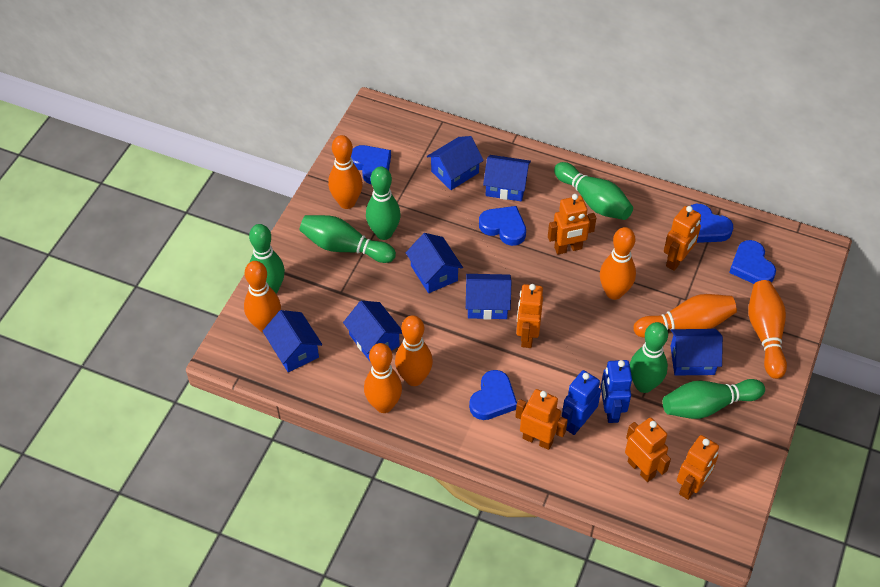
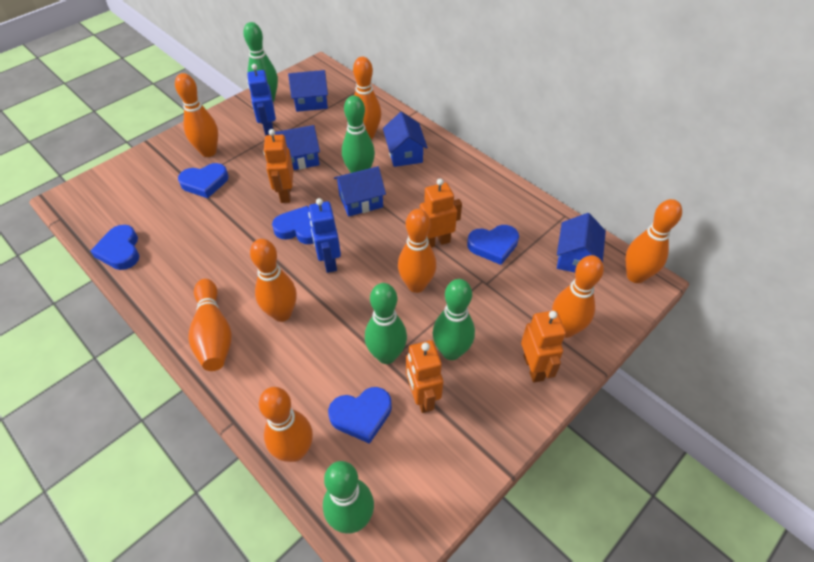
blue house: 7 -> 5
green bowling pin: 6 -> 5
orange bowling pin: 7 -> 8
orange robot: 6 -> 4

